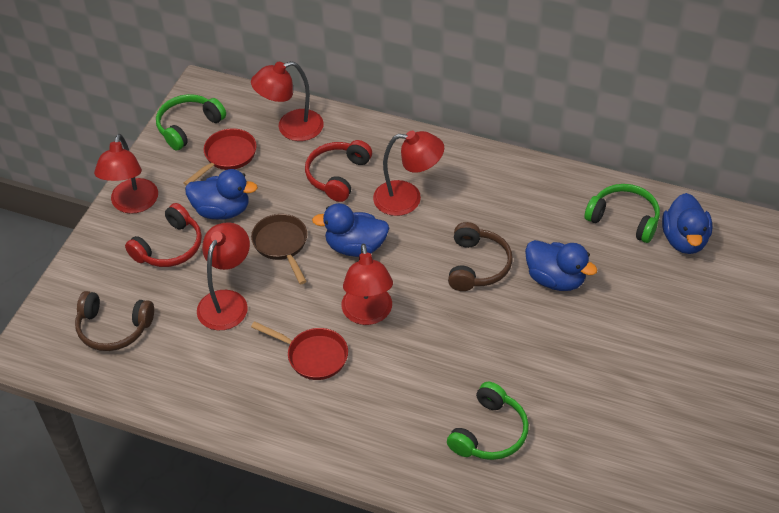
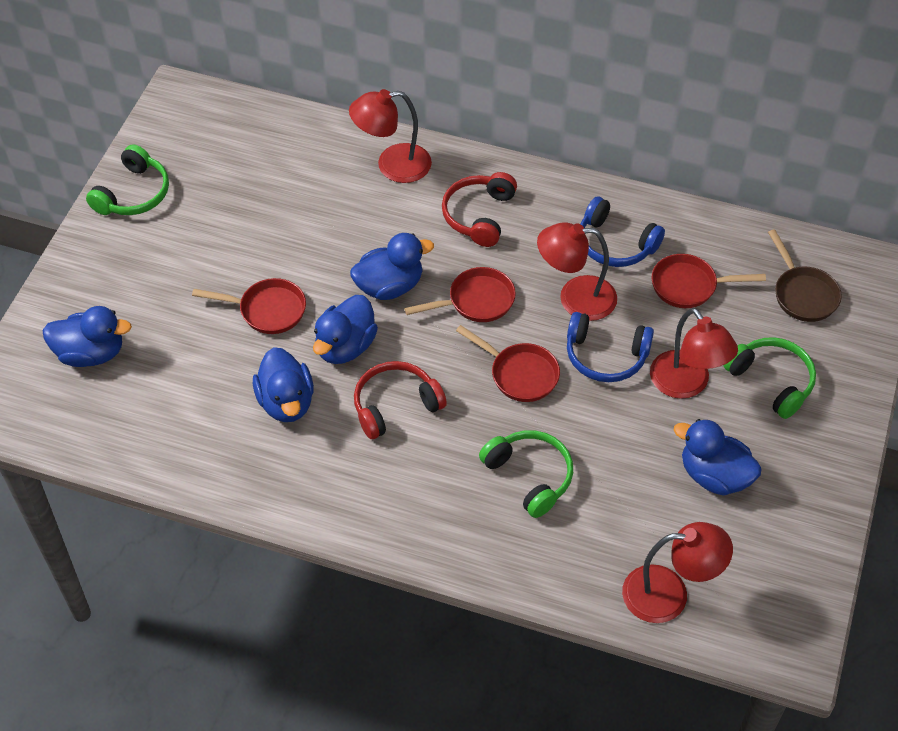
blue duck: 4 -> 5
blue headphones: 0 -> 2
brown headphones: 2 -> 0
red lamp: 5 -> 4
red pan: 2 -> 4

